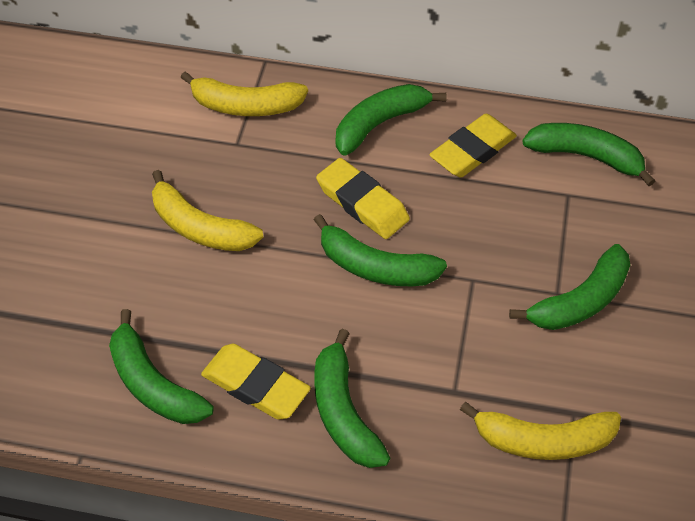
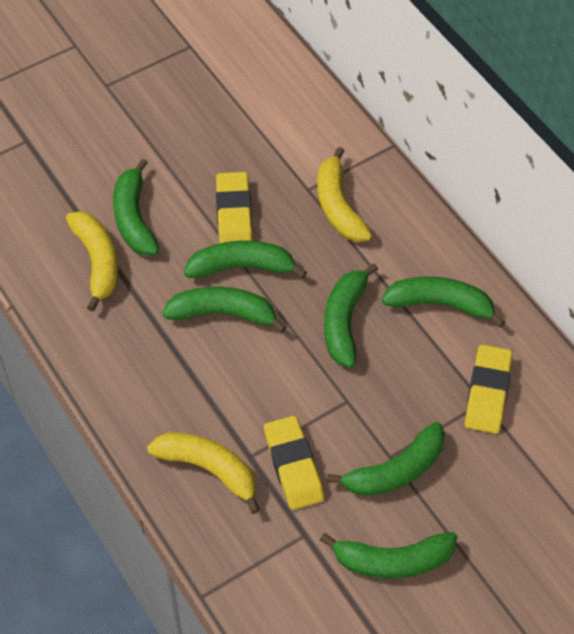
green banana: 6 -> 7

